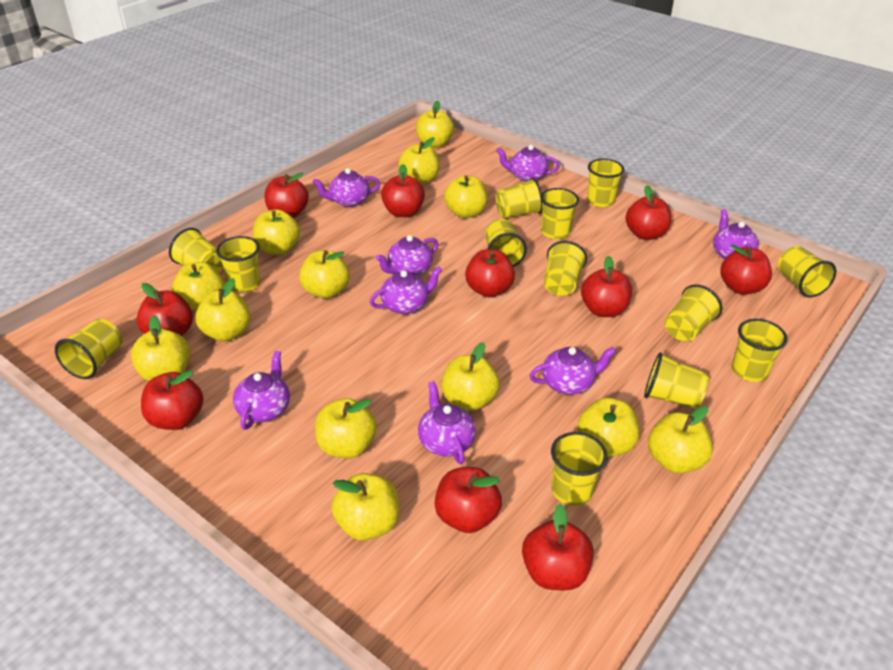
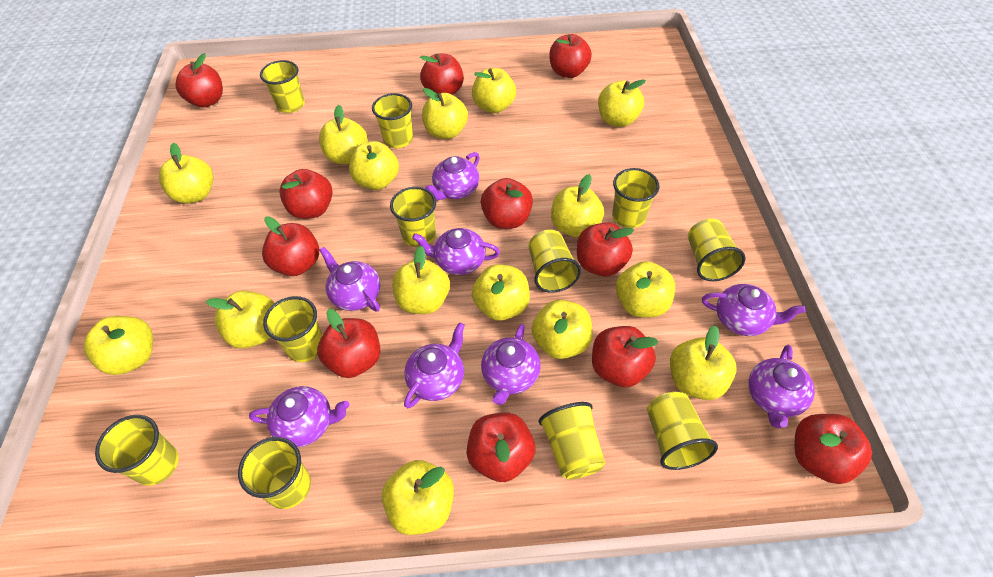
red apple: 10 -> 11
yellow apple: 13 -> 15
yellow cup: 13 -> 11

